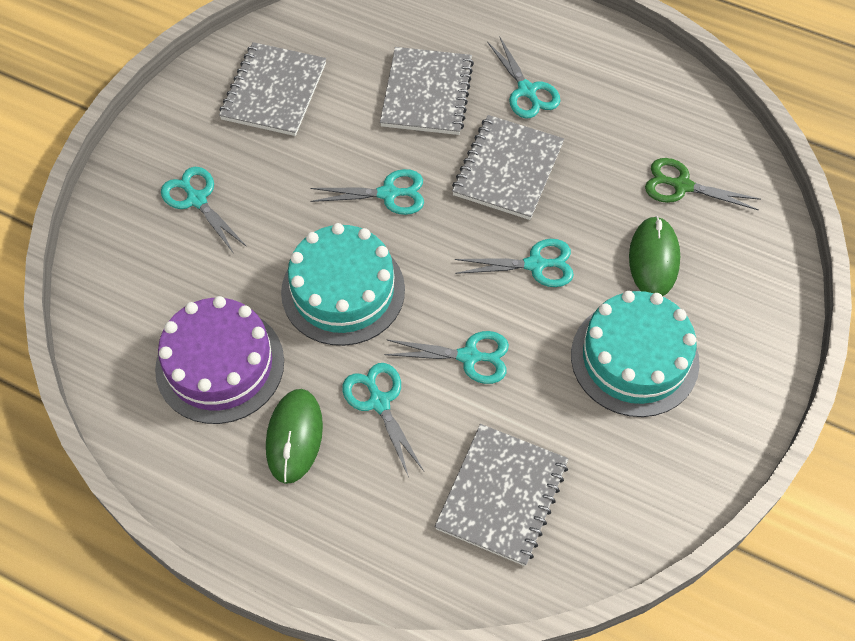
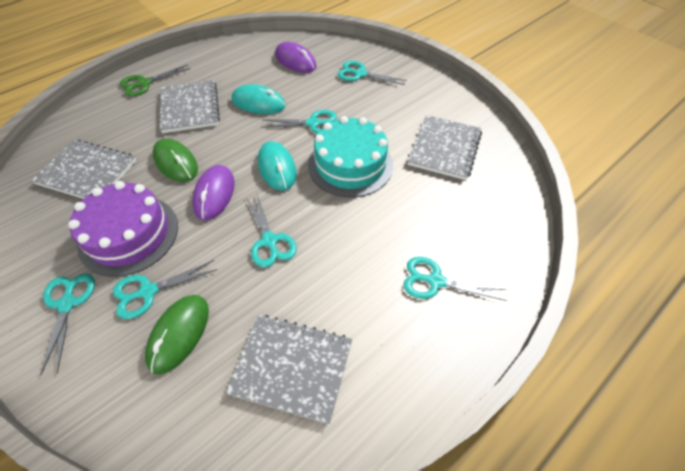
purple mouse: 0 -> 2
turquoise cake: 2 -> 1
turquoise mouse: 0 -> 2

